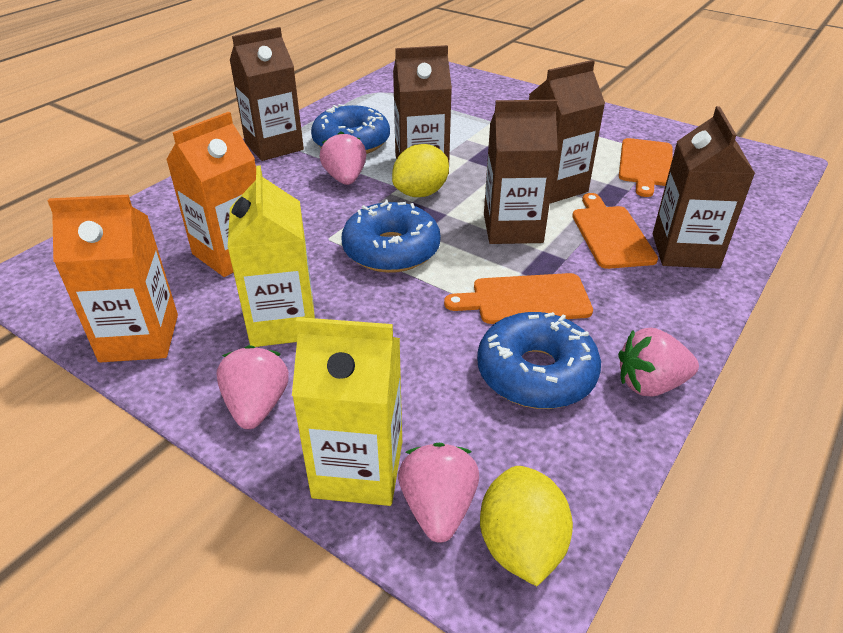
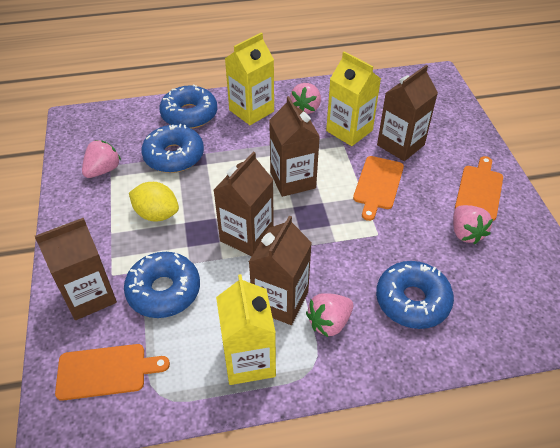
blue donut: 3 -> 4
orange carton: 2 -> 0
yellow carton: 2 -> 3
yellow lemon: 2 -> 1

